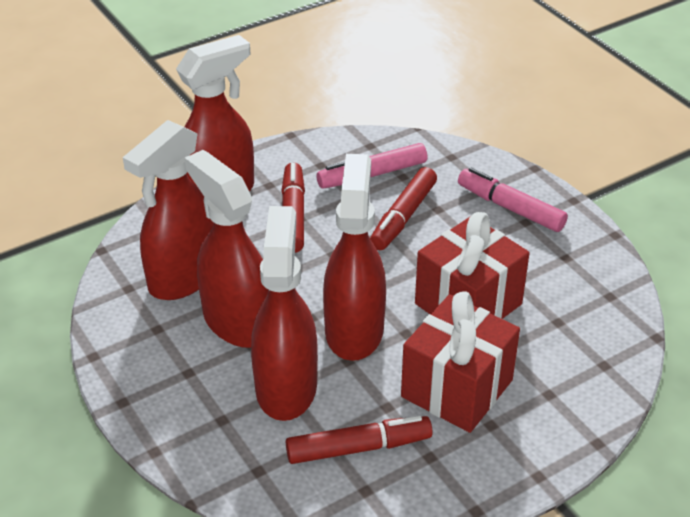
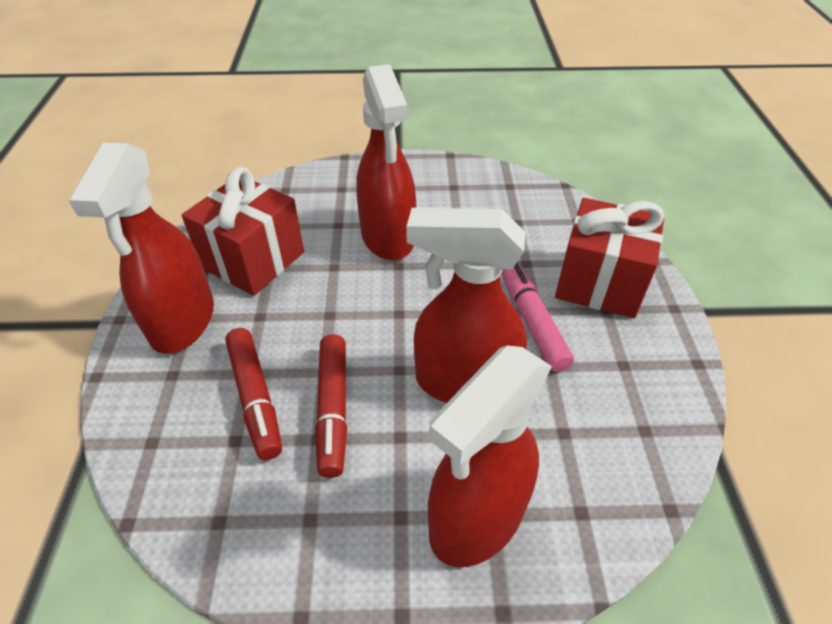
pink marker: 2 -> 1
red marker: 3 -> 2
red spray bottle: 5 -> 4

